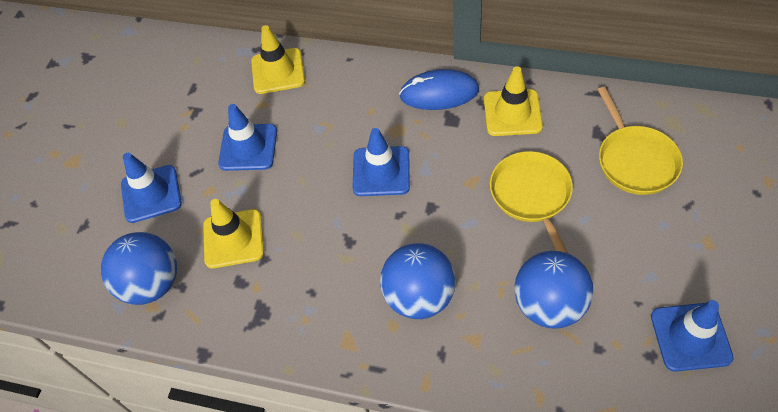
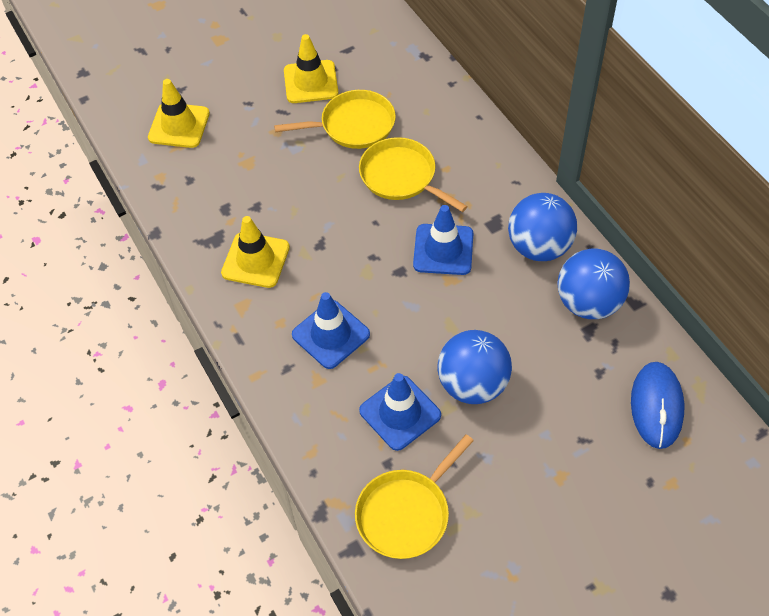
blue traffic cone: 4 -> 3
yellow pan: 2 -> 3

